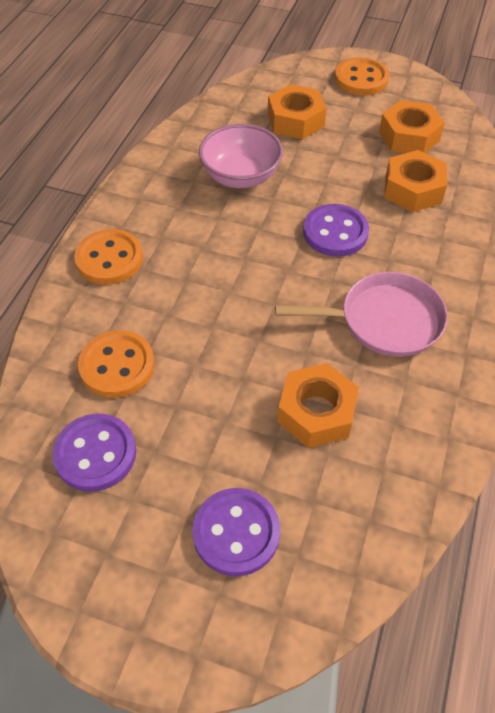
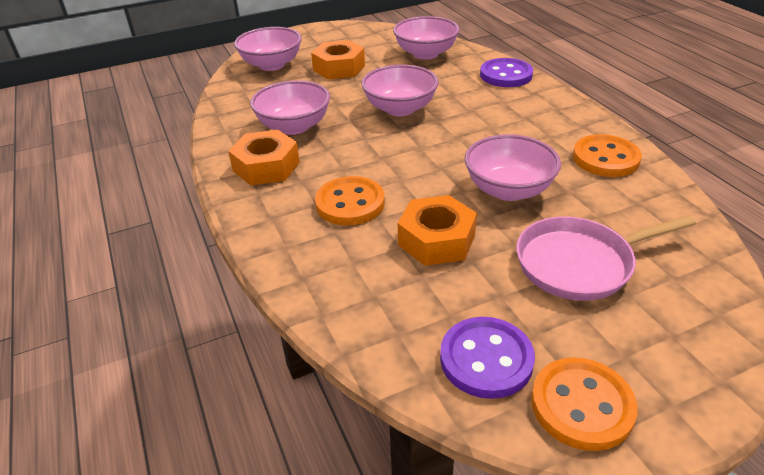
orange nut: 4 -> 3
pink bowl: 1 -> 5
purple button: 3 -> 2

